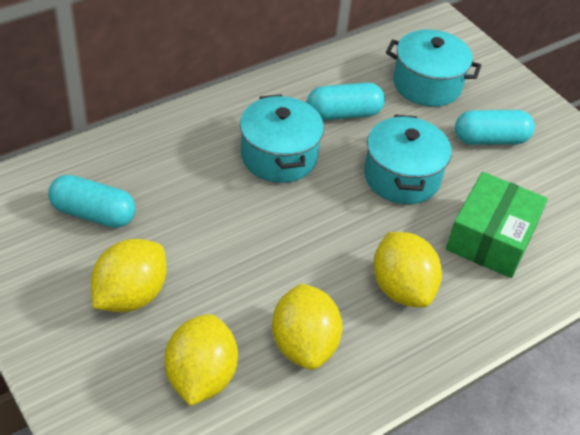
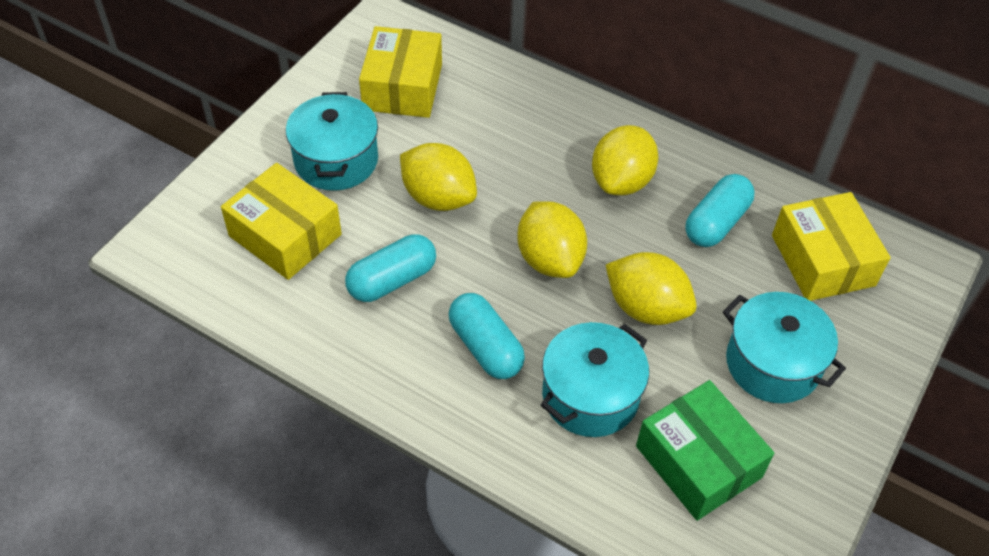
yellow box: 0 -> 3

